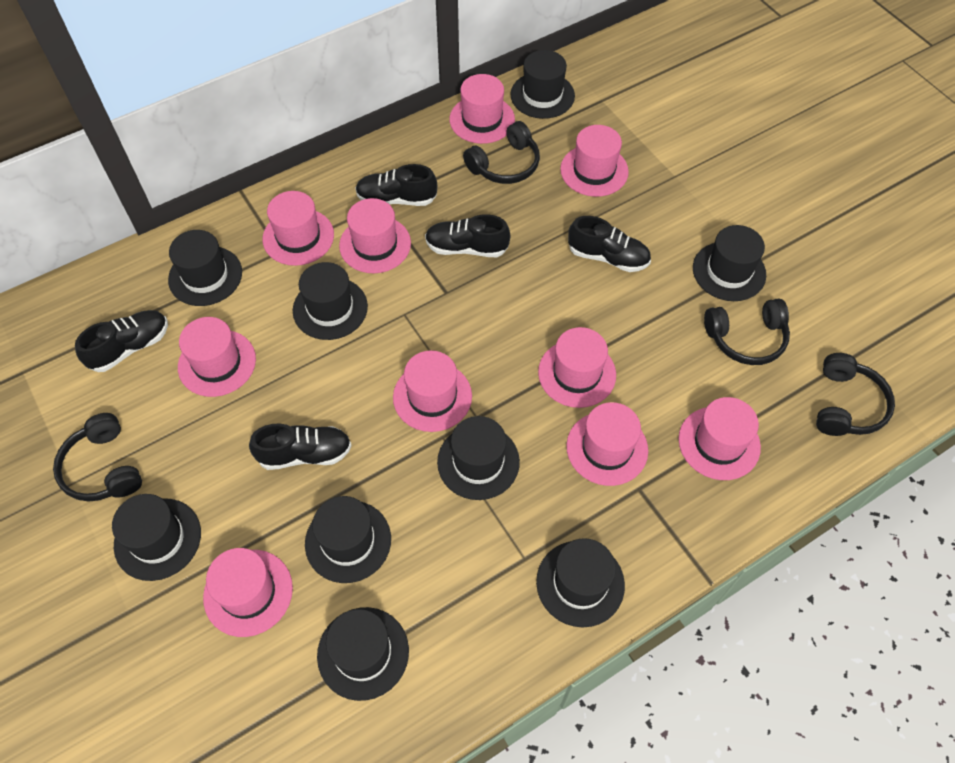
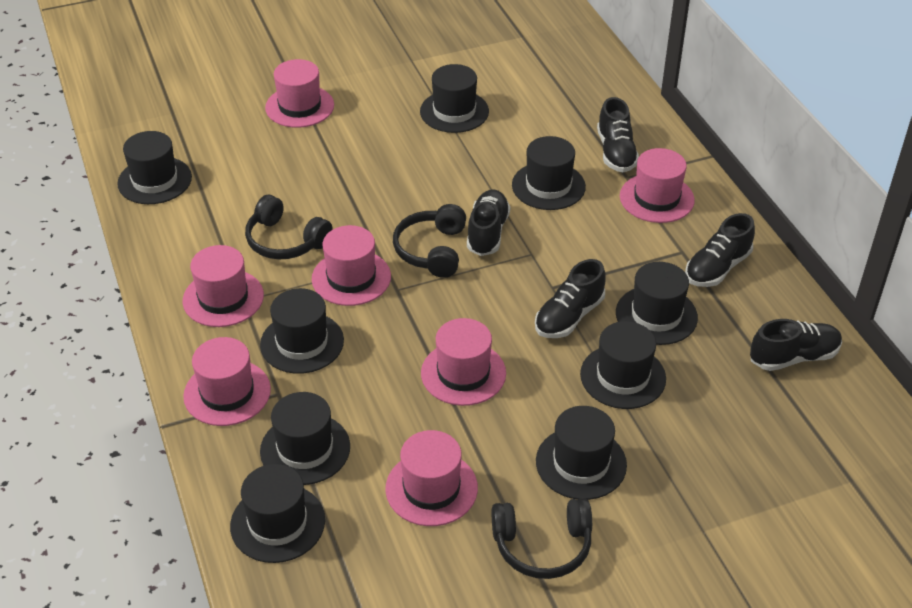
black headphones: 4 -> 3
pink hat: 10 -> 7

